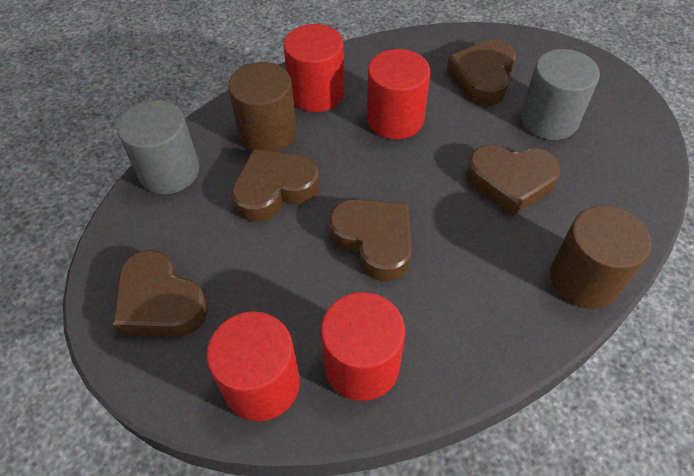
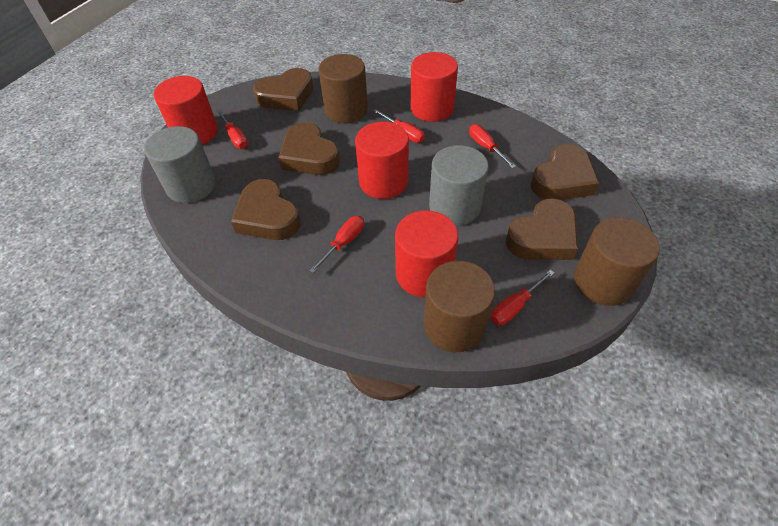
brown cylinder: 2 -> 3
red screwdriver: 0 -> 5

